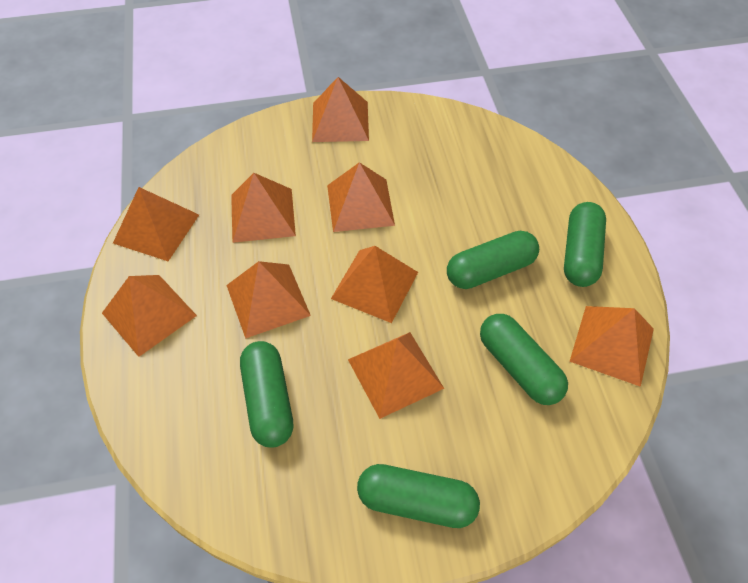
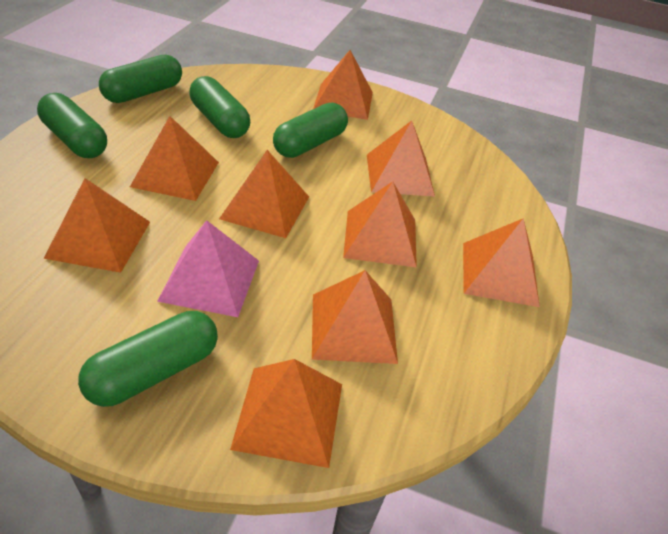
pink pyramid: 0 -> 1

